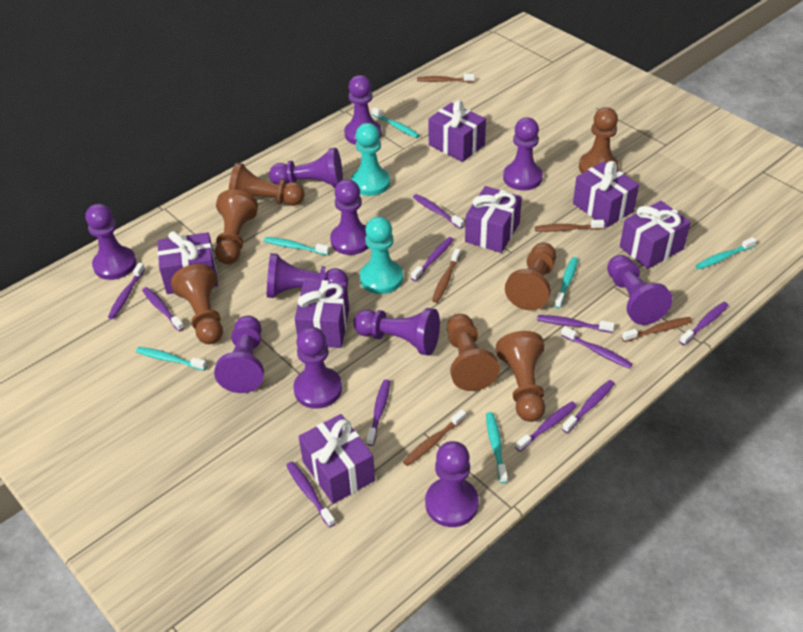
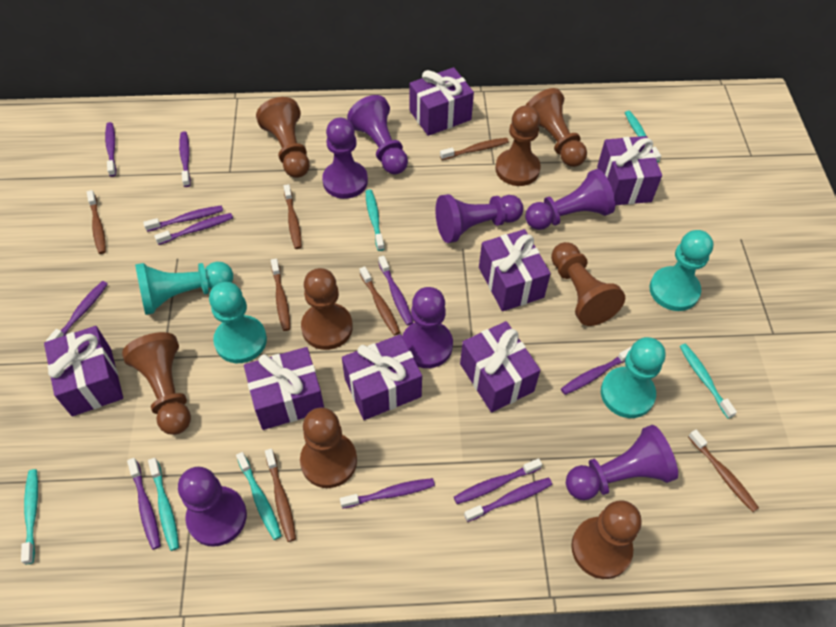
brown pawn: 7 -> 8
brown toothbrush: 5 -> 7
purple pawn: 11 -> 7
turquoise pawn: 2 -> 4

